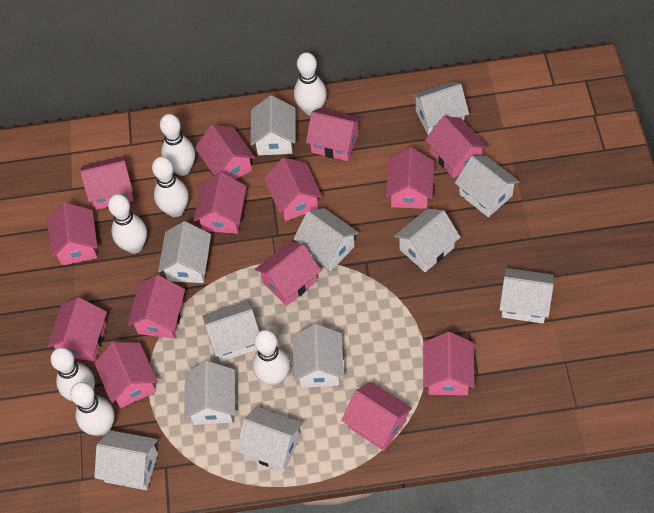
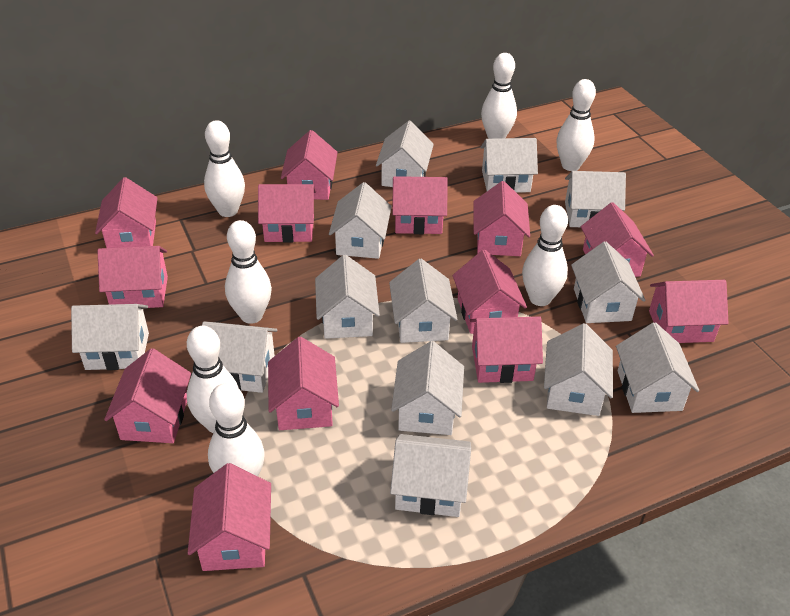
pink house: 14 -> 13
white house: 12 -> 13

